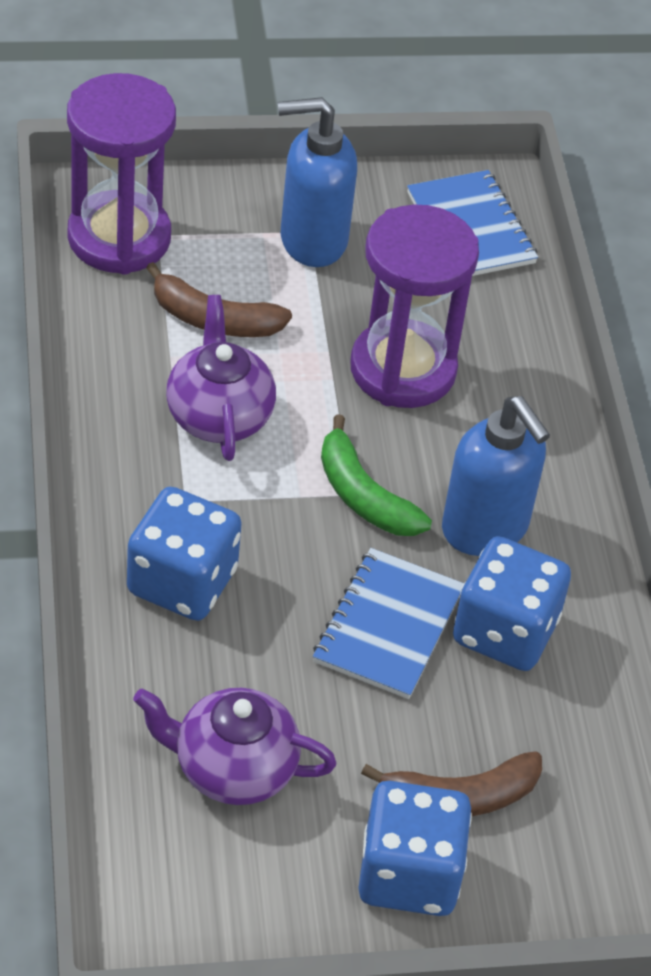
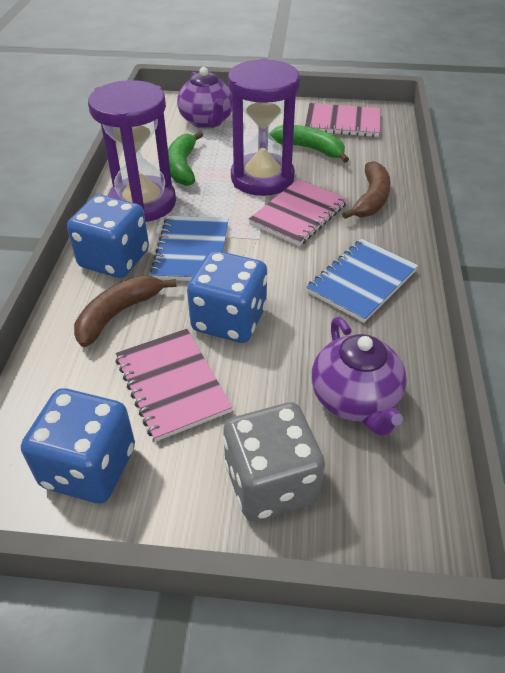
blue soap dispenser: 2 -> 0
green banana: 1 -> 2
grey dice: 0 -> 1
pink notebook: 0 -> 3

